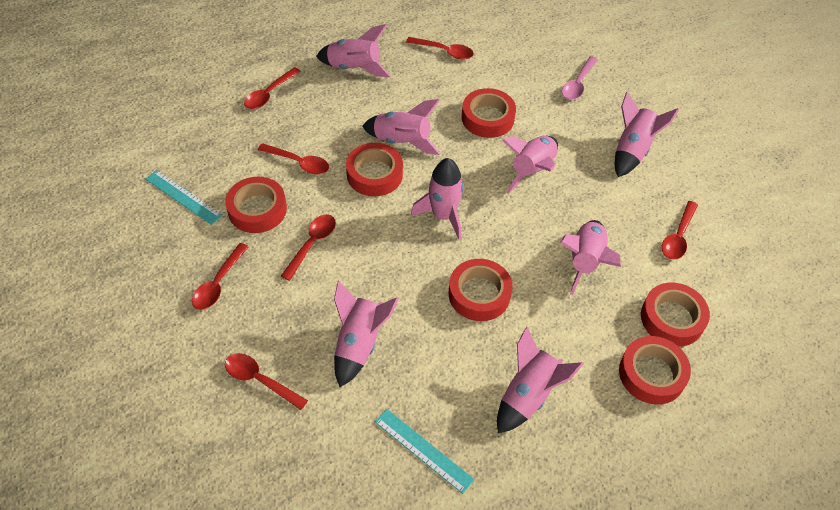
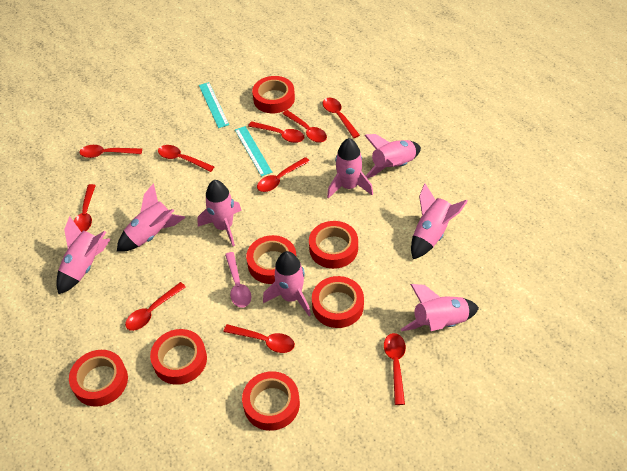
red spoon: 7 -> 10
red tape: 6 -> 7

